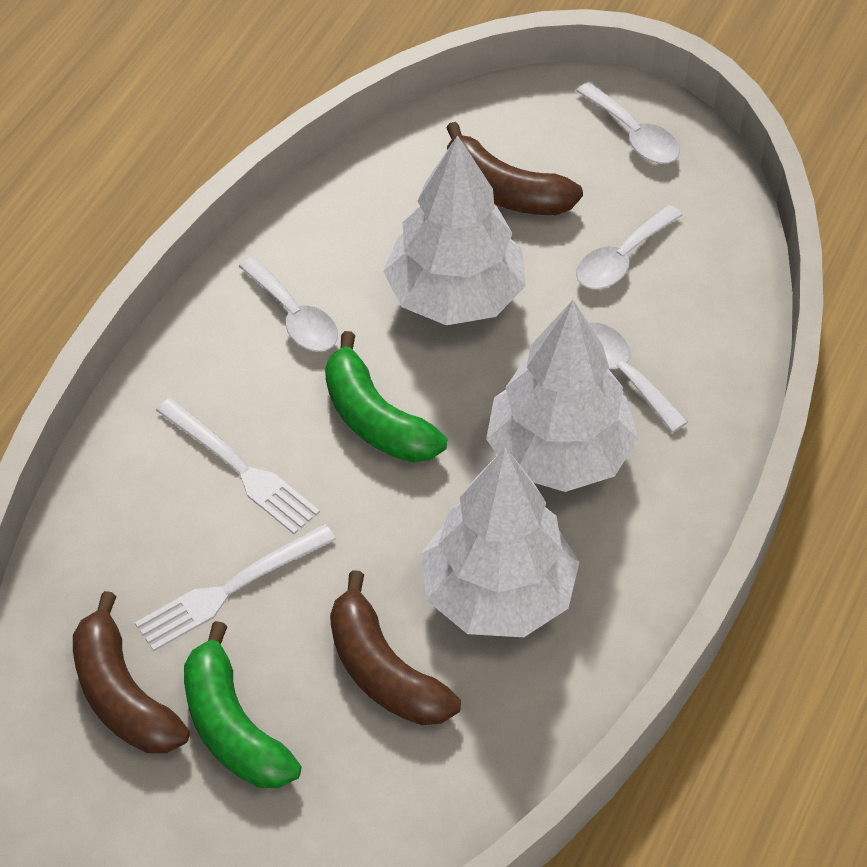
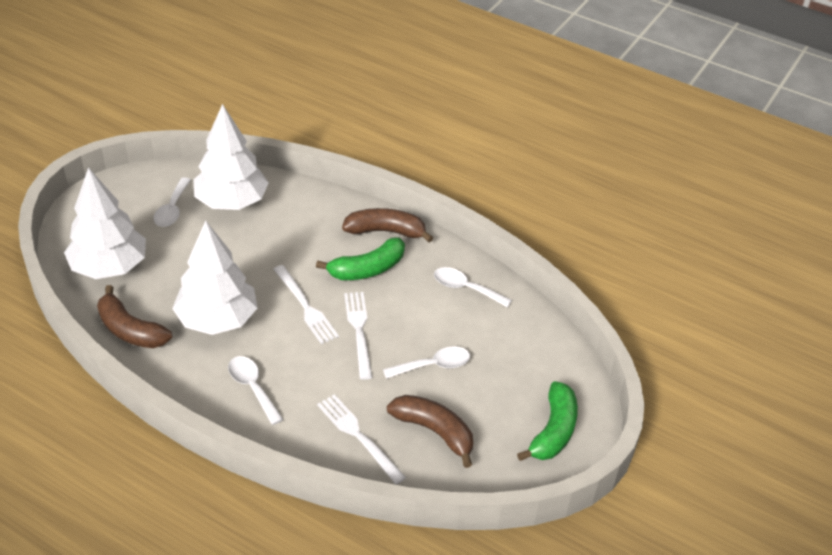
white fork: 2 -> 3

